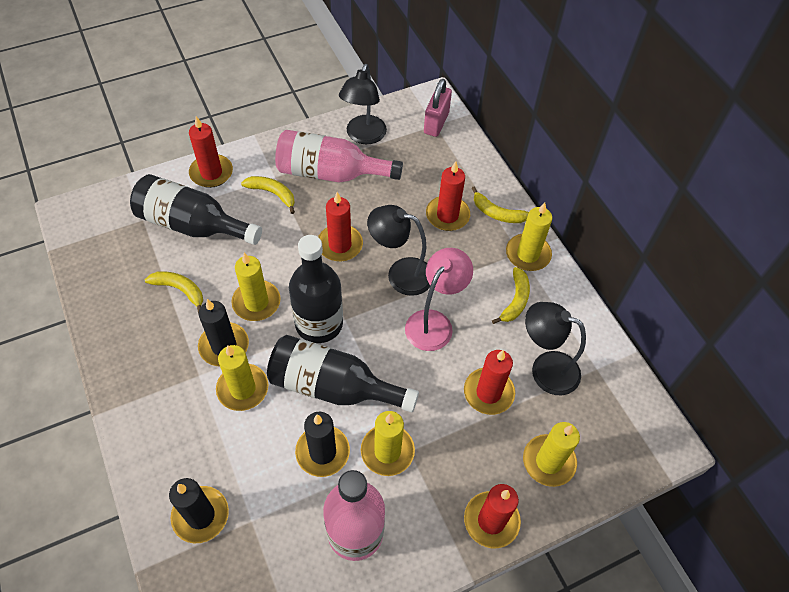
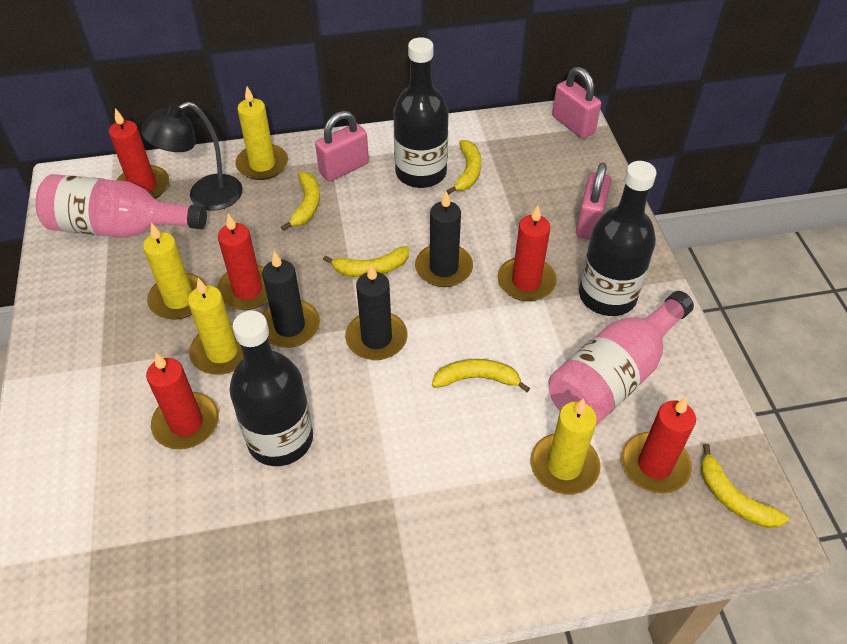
black lamp: 3 -> 1
pink lamp: 1 -> 0
pink padlock: 1 -> 3
yellow banana: 4 -> 5
yellow candle: 5 -> 4

